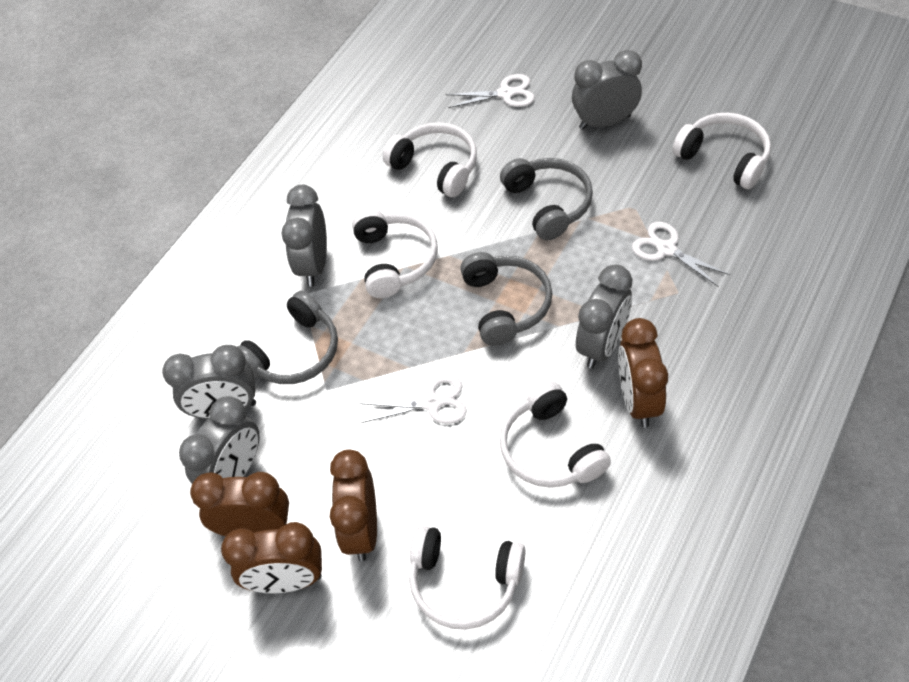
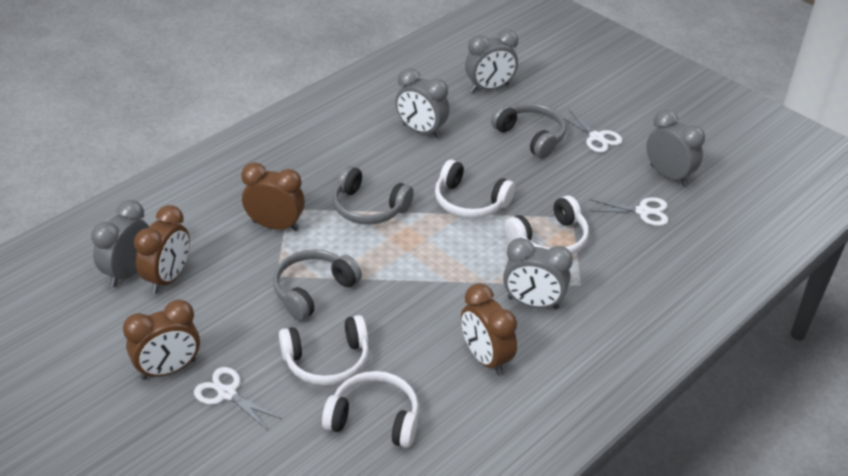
white headphones: 5 -> 4

